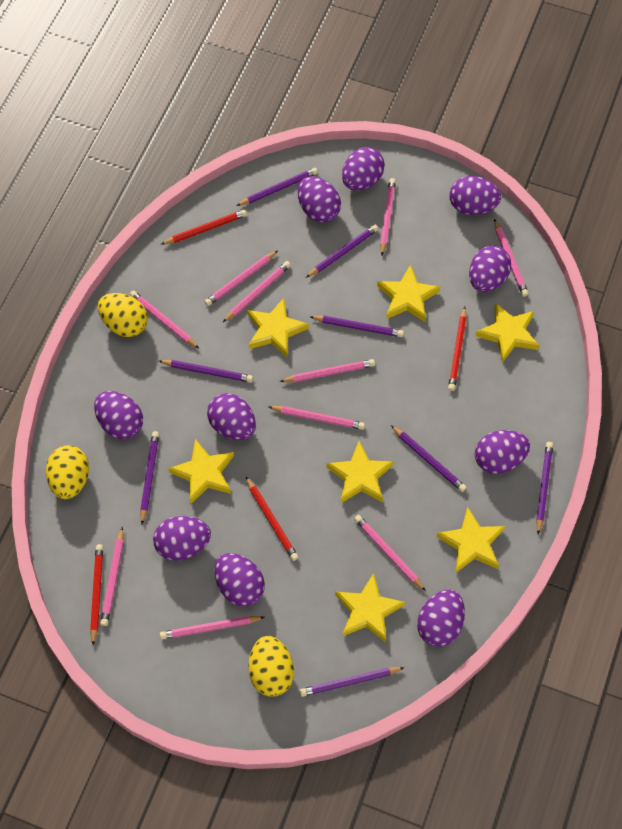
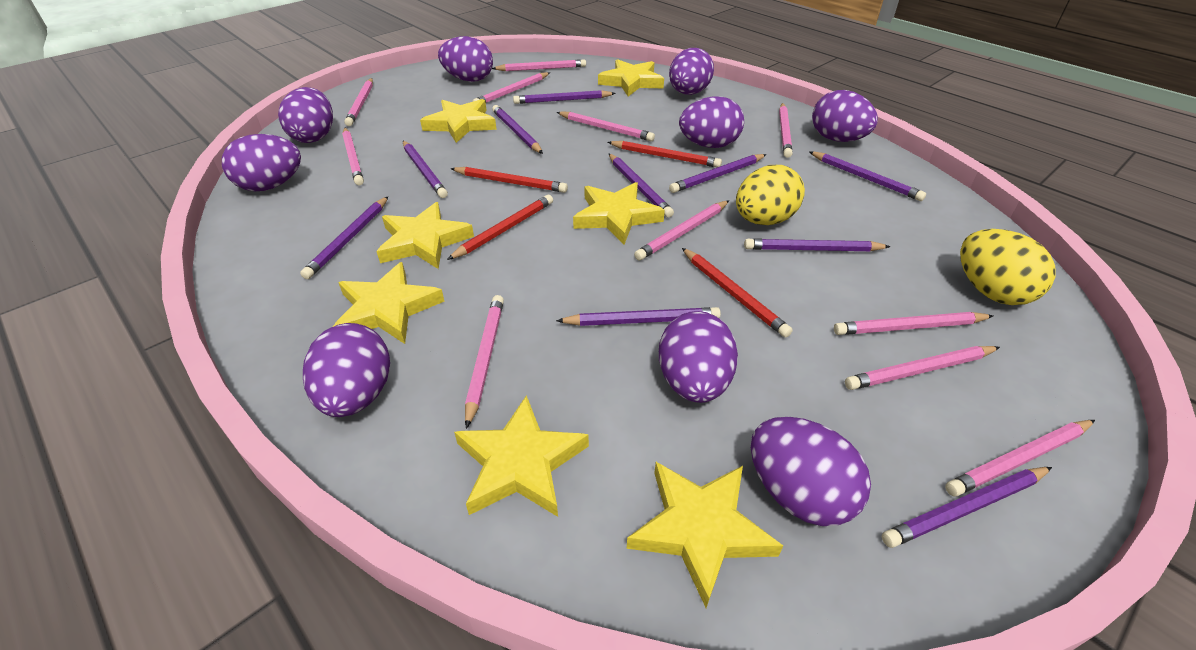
pink pencil: 10 -> 11
purple egg: 10 -> 9
purple pencil: 8 -> 10
yellow egg: 3 -> 2

